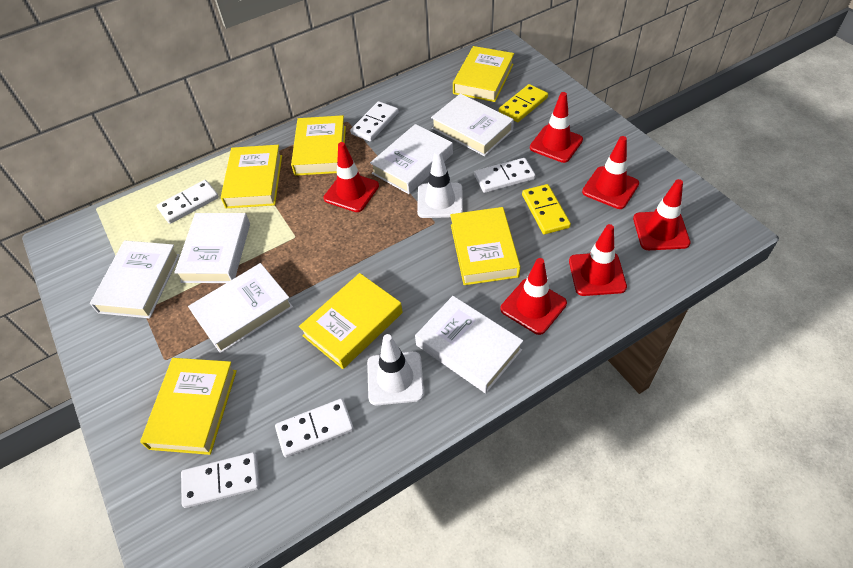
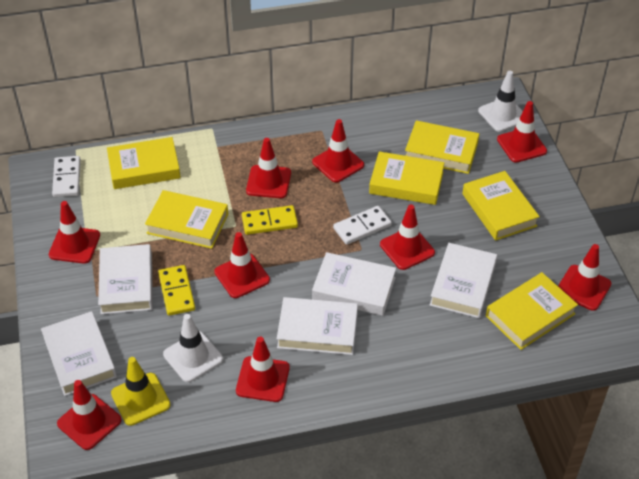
red traffic cone: 6 -> 9
white book: 6 -> 5
white domino: 5 -> 2
yellow traffic cone: 0 -> 1

